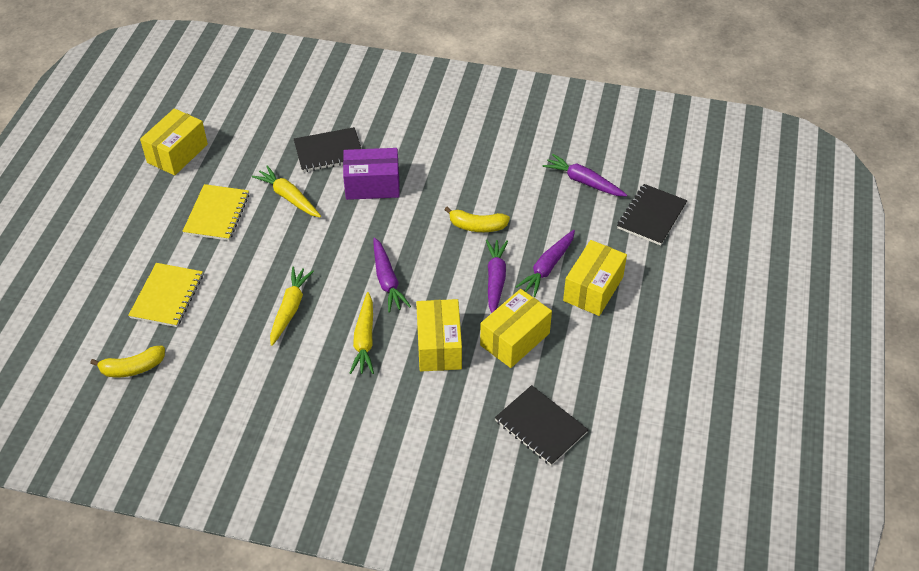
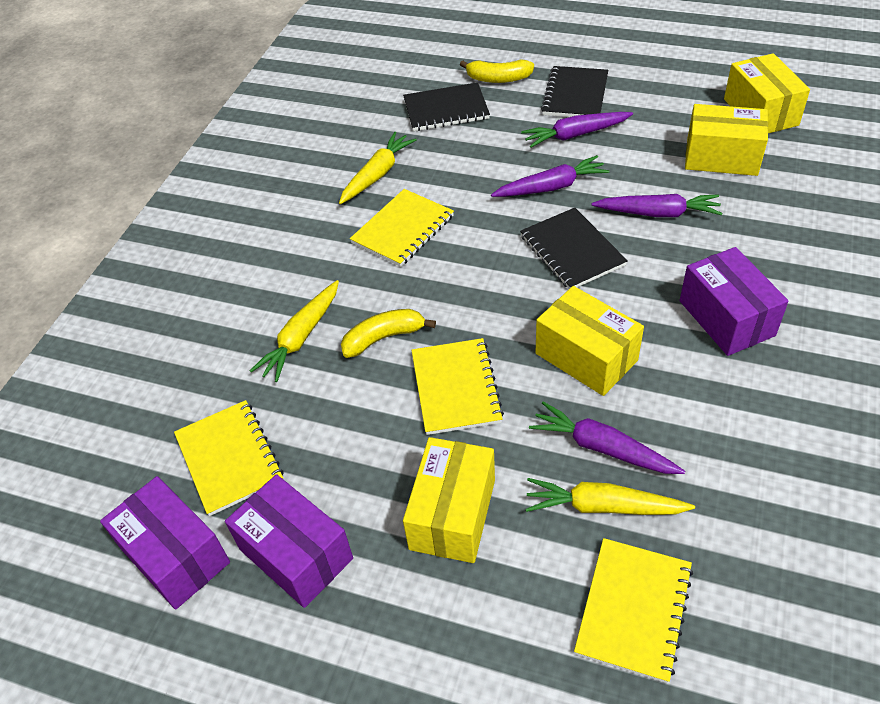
purple box: 1 -> 3
yellow notebook: 2 -> 4

